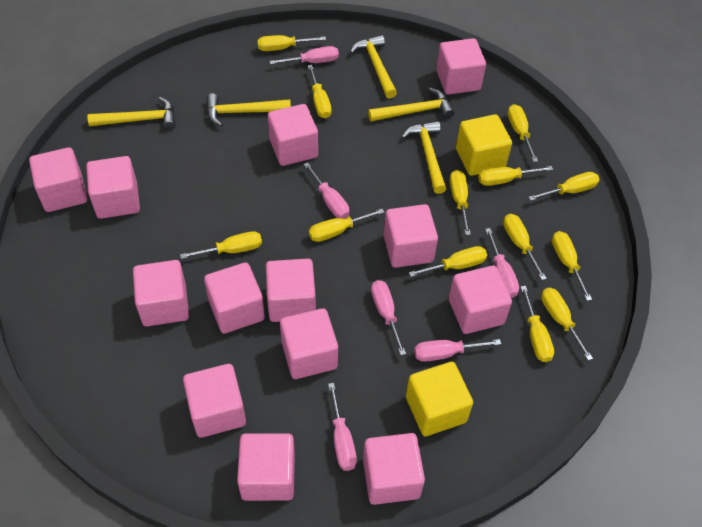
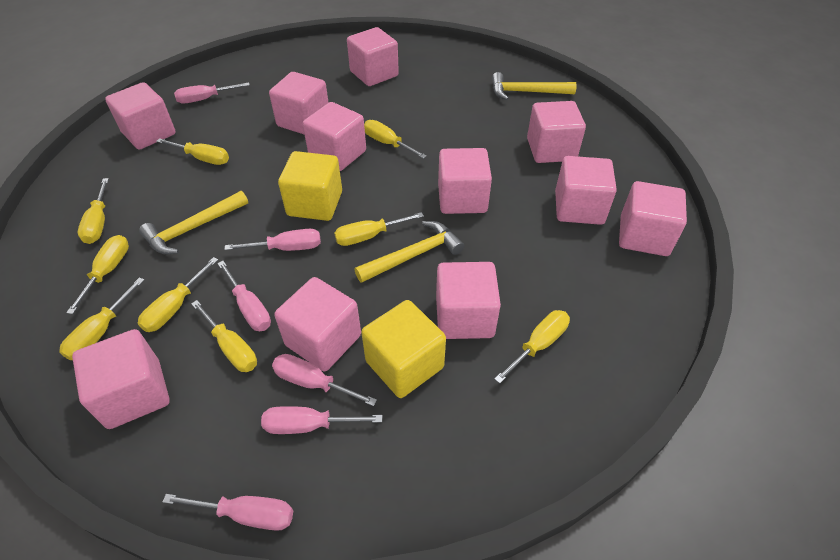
pink cube: 13 -> 11
yellow hammer: 5 -> 3
yellow screwdriver: 13 -> 9

